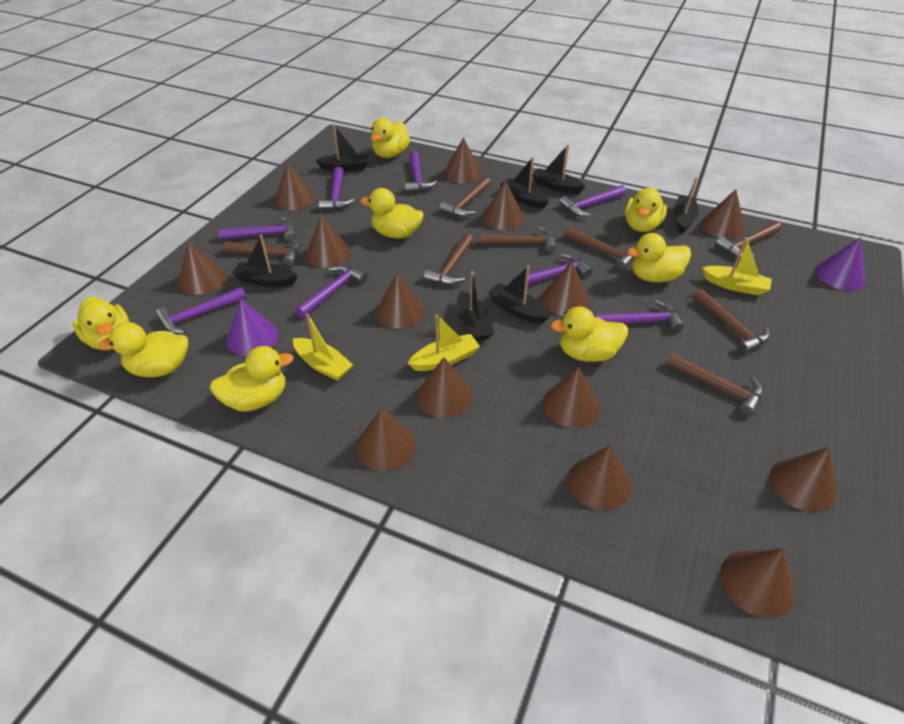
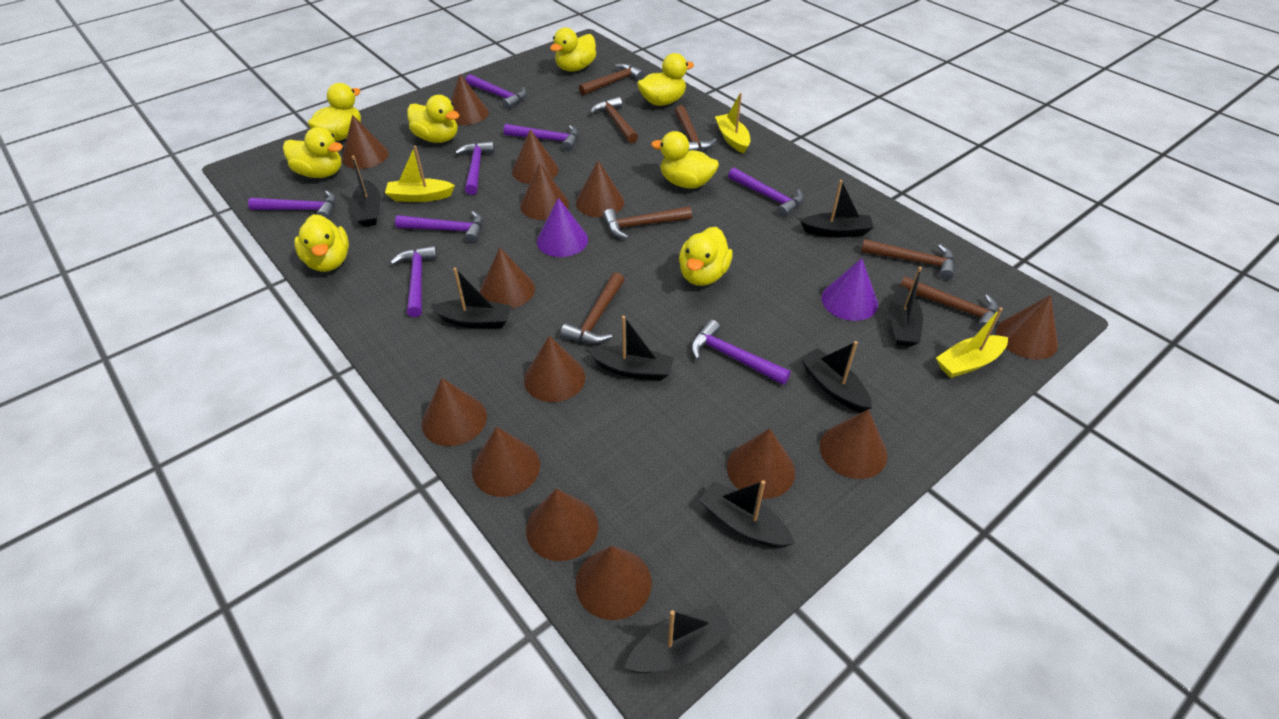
black boat: 7 -> 8
brown hammer: 8 -> 7

